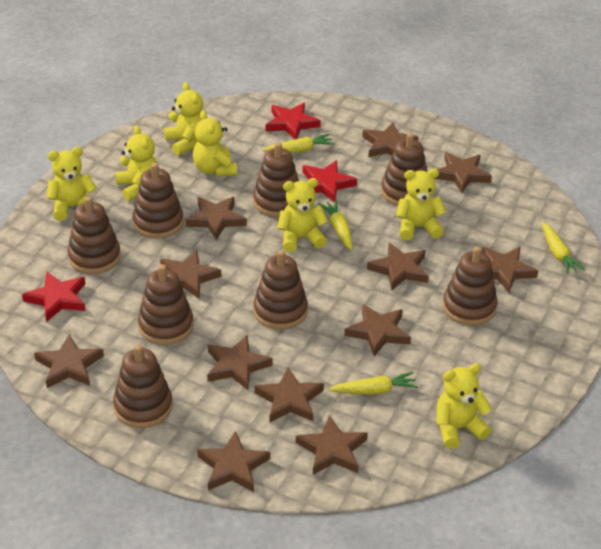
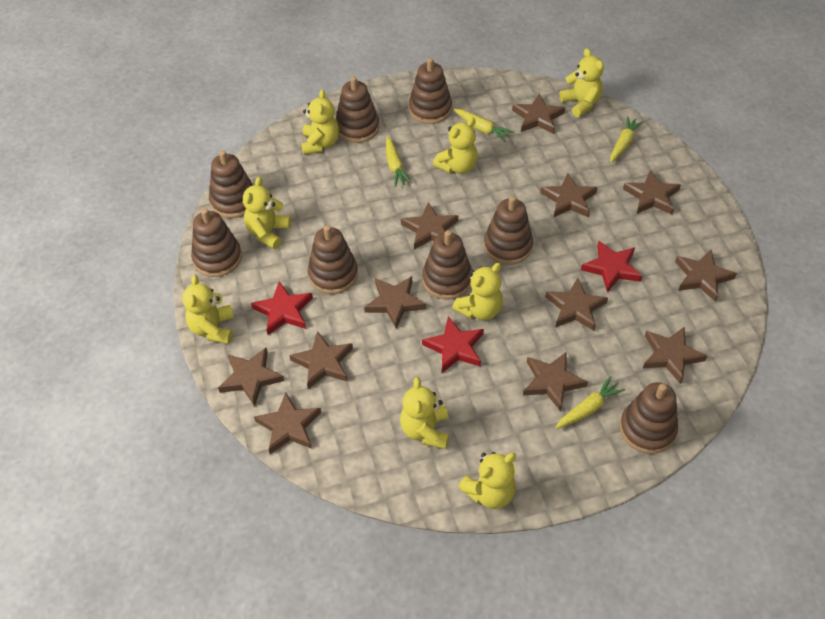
yellow teddy bear: 7 -> 8

